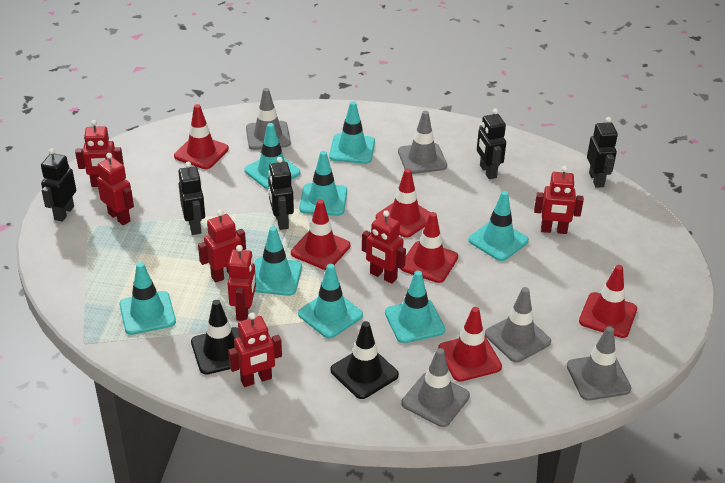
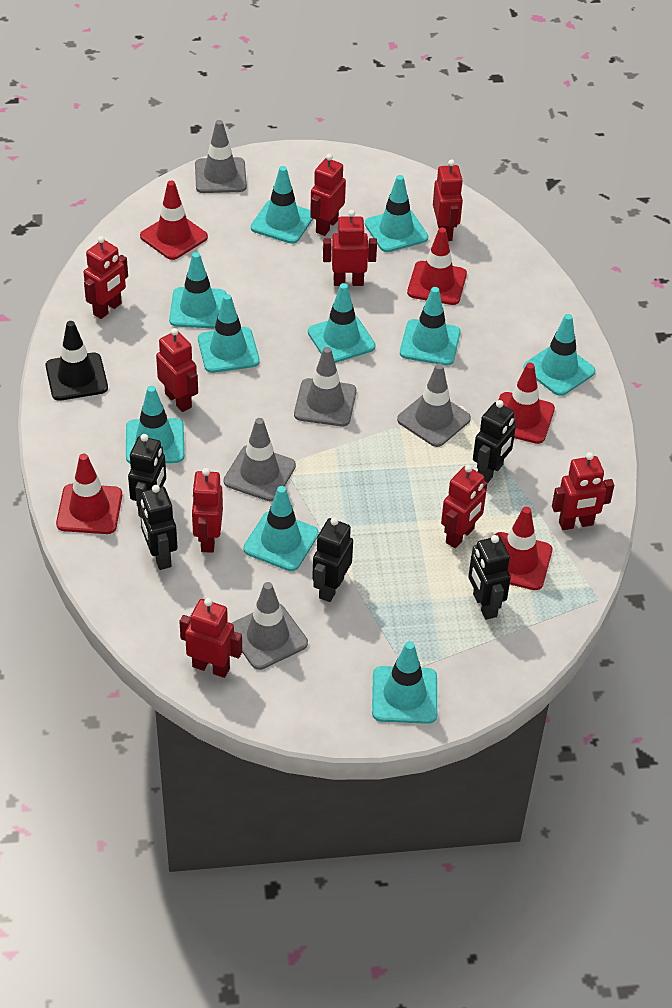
black traffic cone: 2 -> 1
red robot: 7 -> 9
red traffic cone: 6 -> 5
turquoise traffic cone: 8 -> 10

